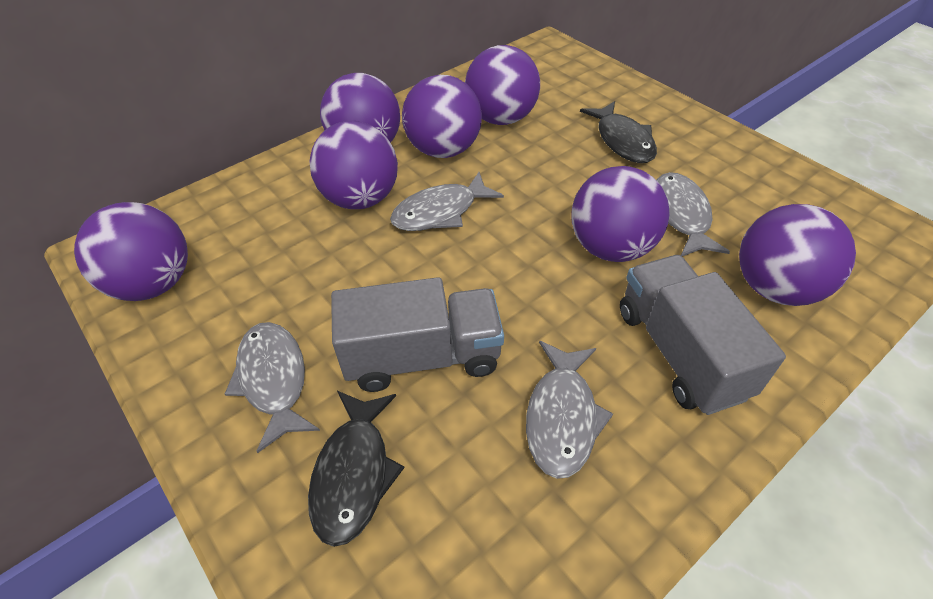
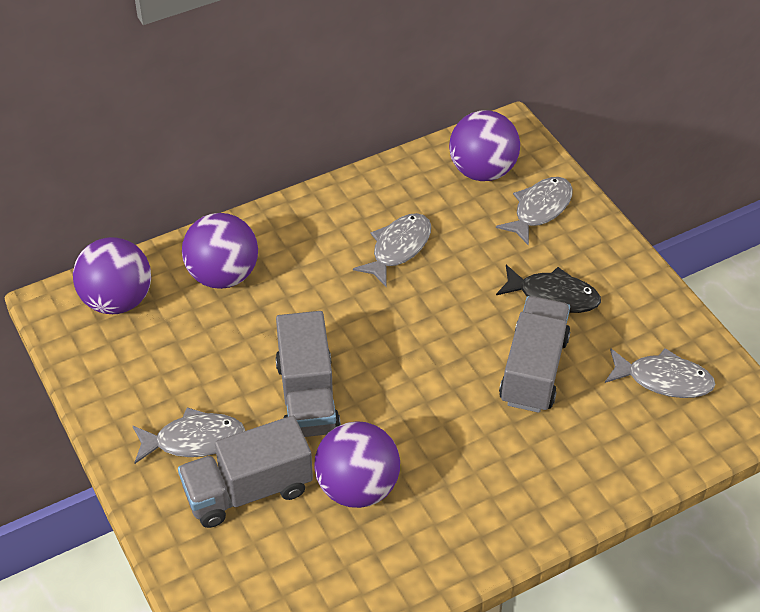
black fish: 2 -> 1
grey truck: 2 -> 3
purple ball: 7 -> 4

